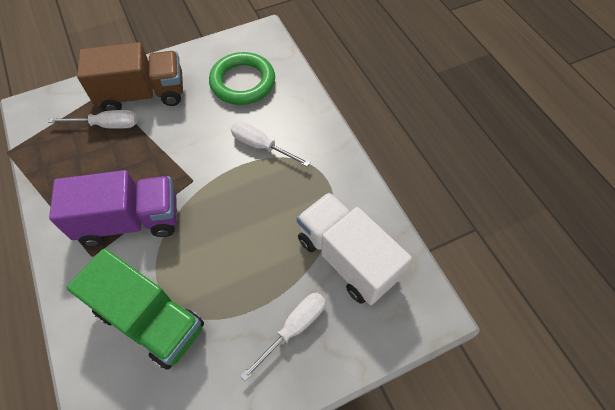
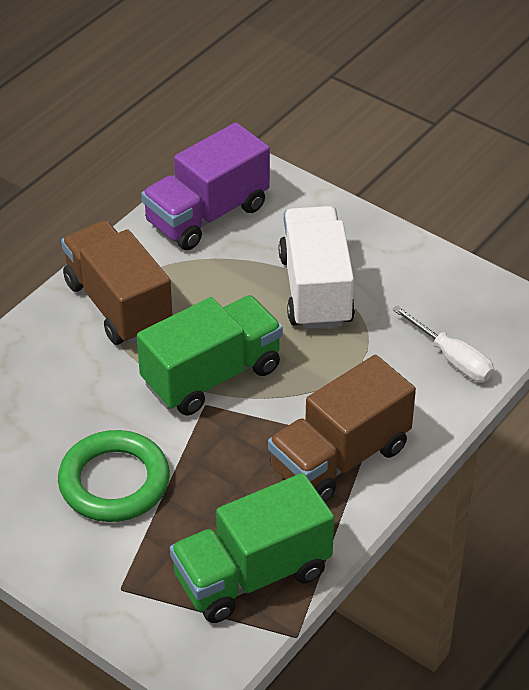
brown truck: 1 -> 2
green truck: 1 -> 2
white screwdriver: 3 -> 1

